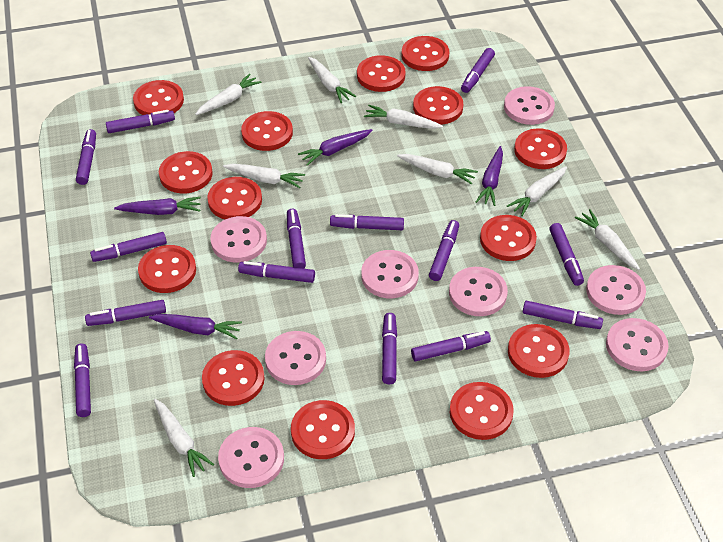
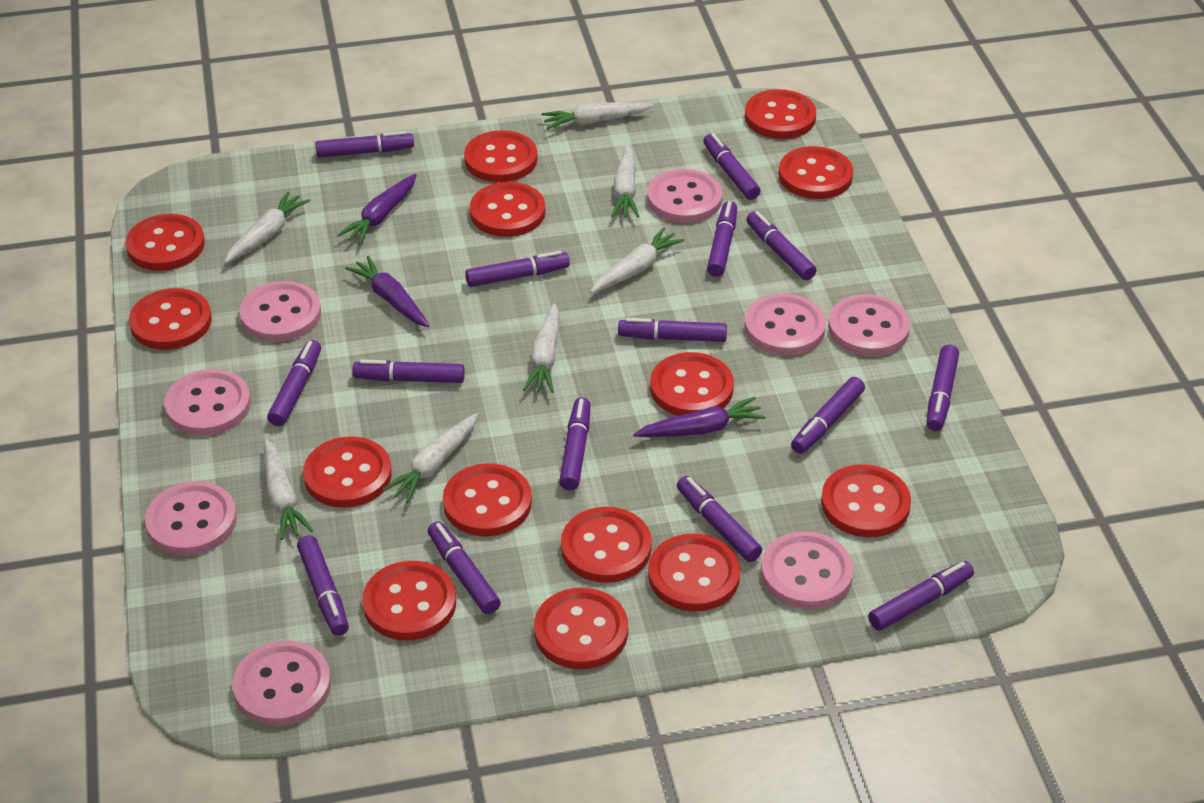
purple carrot: 4 -> 3
purple marker: 14 -> 15
white carrot: 8 -> 7

